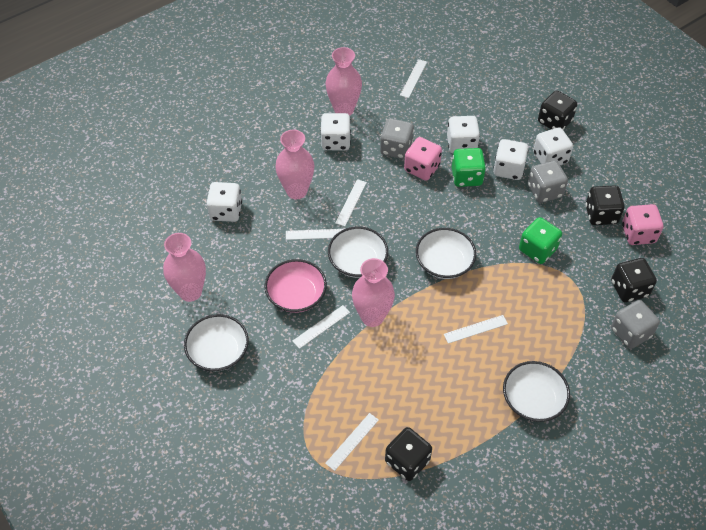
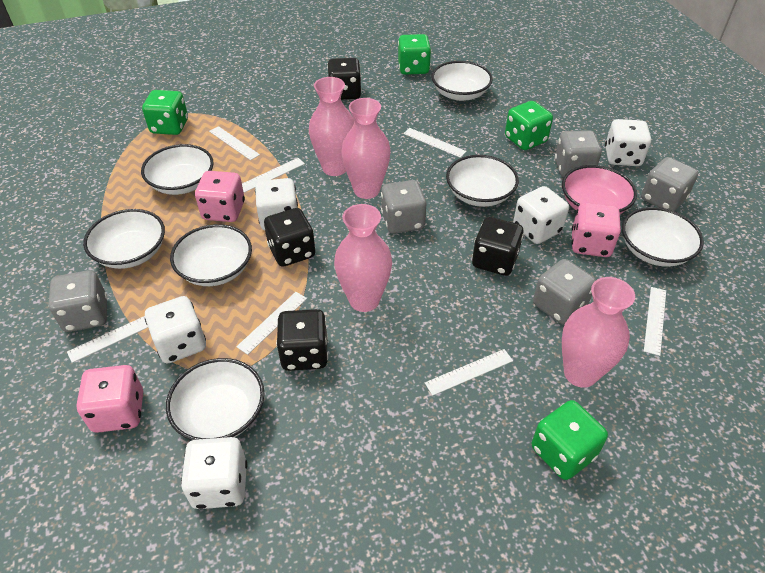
green dice: 2 -> 4
grey dice: 3 -> 5
pink dice: 2 -> 3
white bowl: 4 -> 7
white ruler: 6 -> 7

